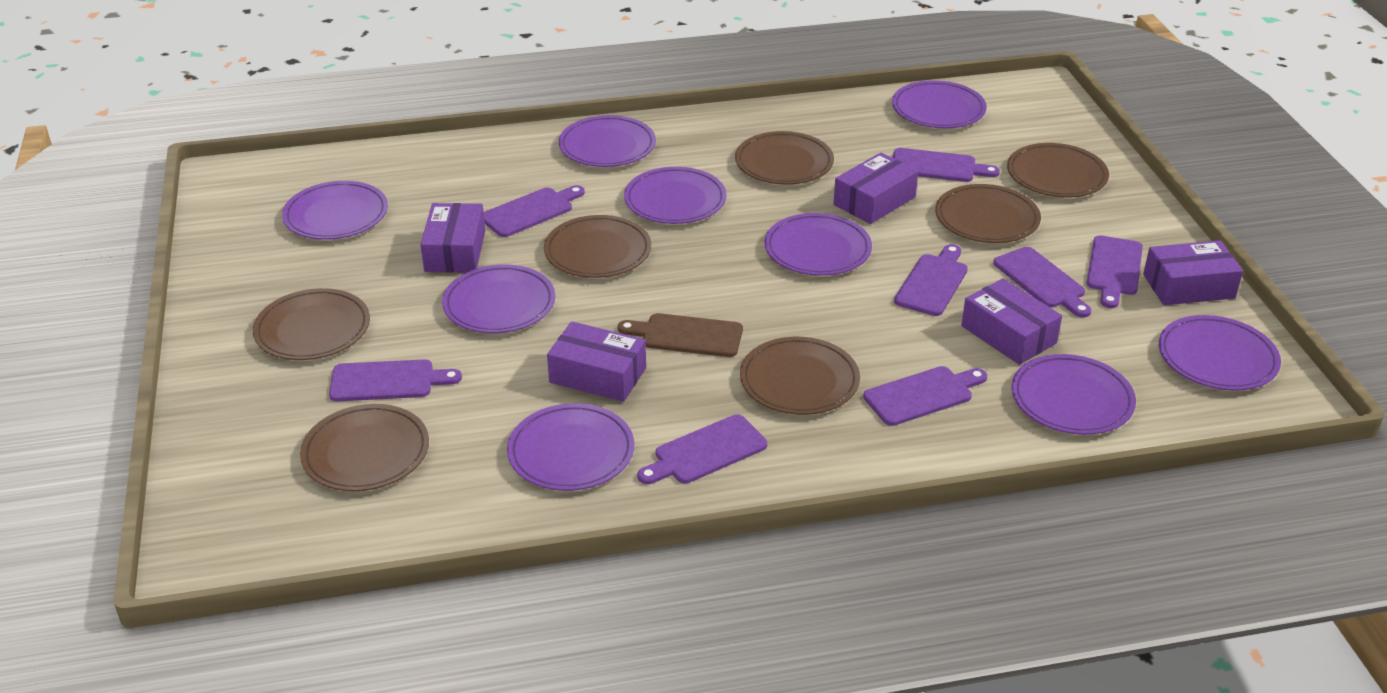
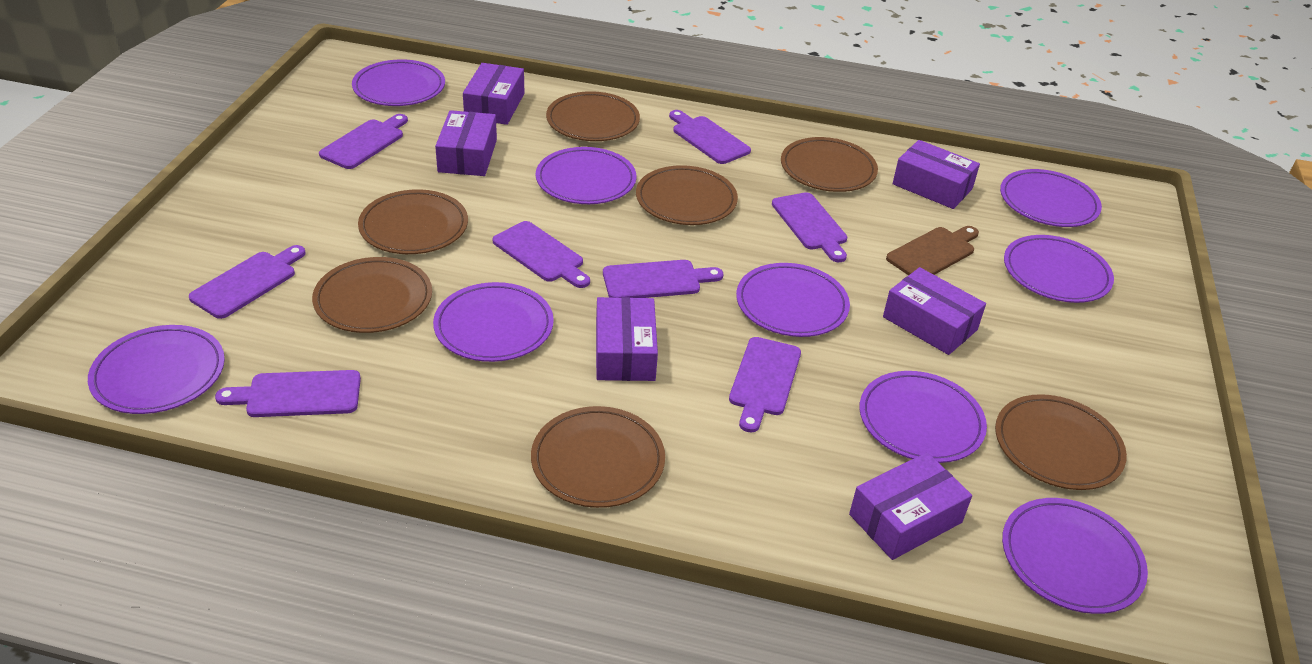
purple box: 5 -> 6

